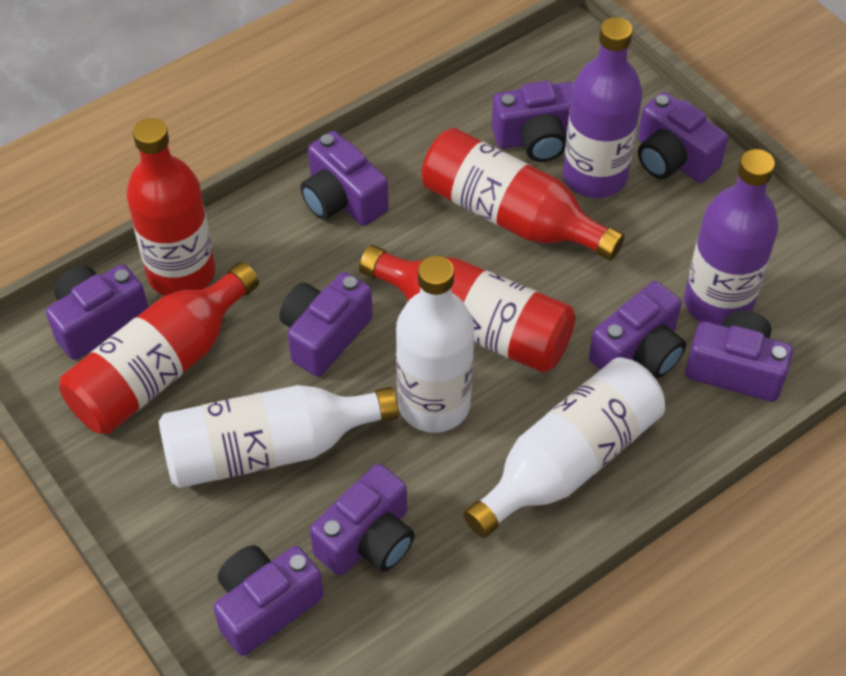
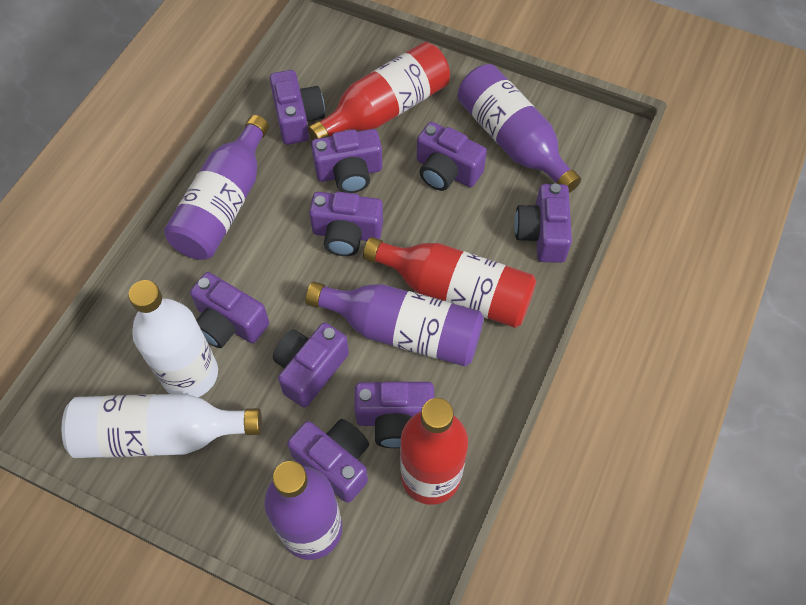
purple bottle: 2 -> 4
red bottle: 4 -> 3
white bottle: 3 -> 2

